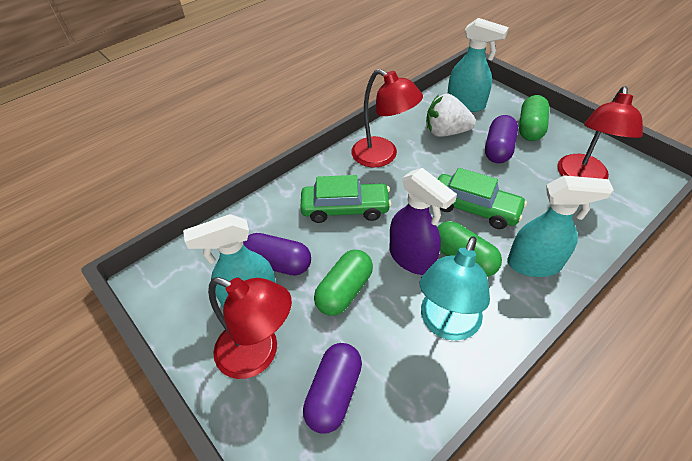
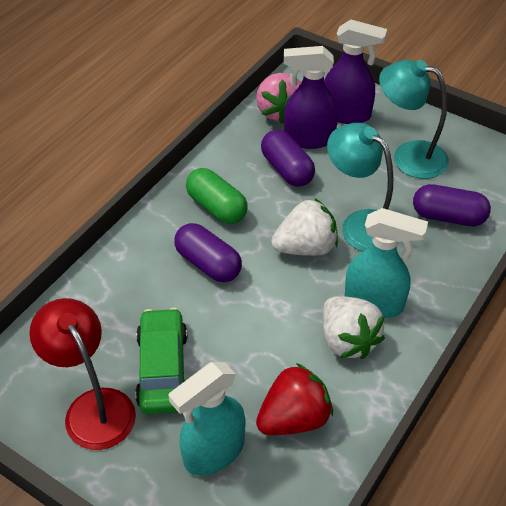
green capsule: 3 -> 1
green car: 2 -> 1
pink strawberry: 0 -> 1
purple spray bottle: 1 -> 2
red lamp: 3 -> 1
red strawberry: 0 -> 1
turquoise lamp: 1 -> 2
turquoise spray bottle: 3 -> 2
white strawberry: 1 -> 2

